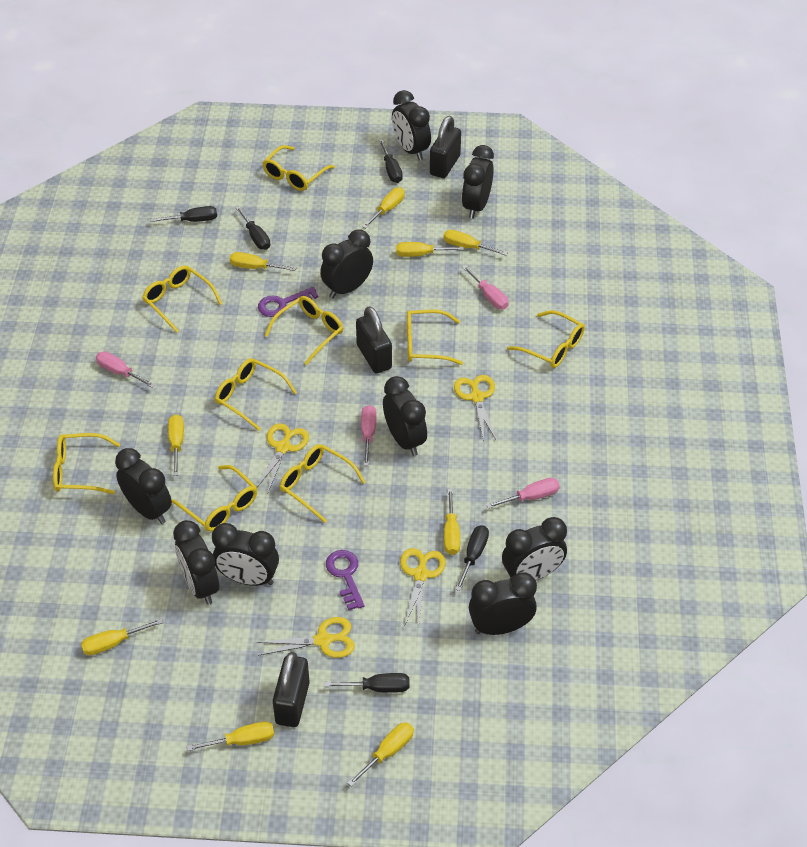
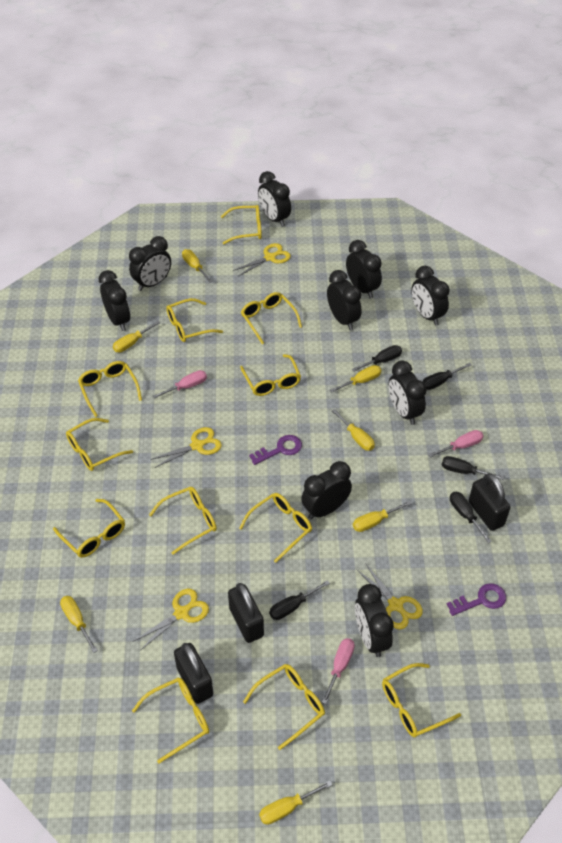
pink screwdriver: 4 -> 3
yellow glasses: 9 -> 12
yellow screwdriver: 9 -> 7

